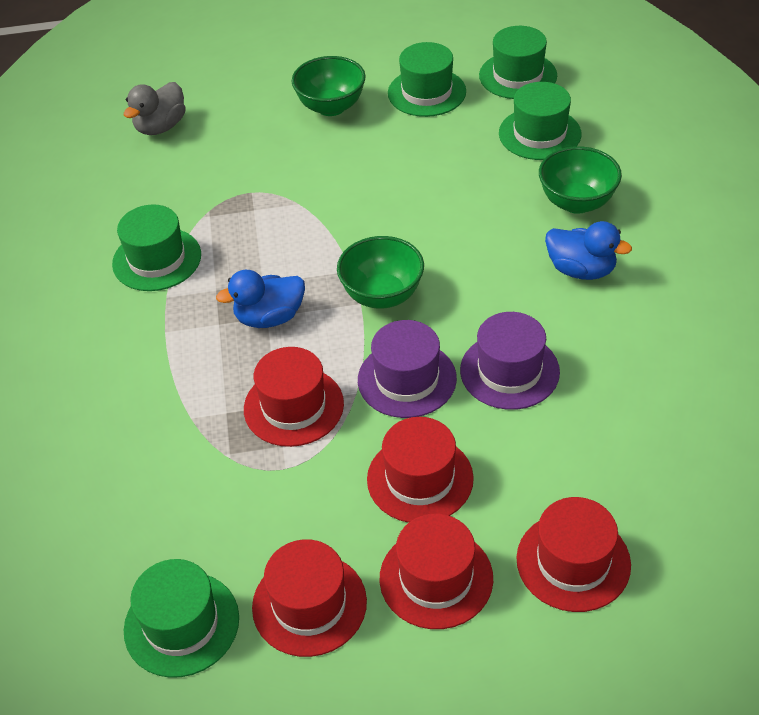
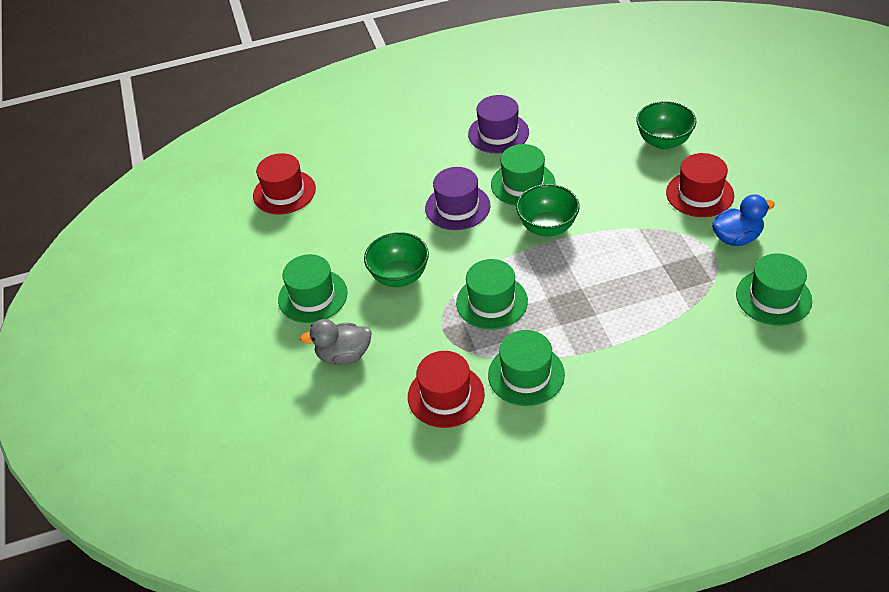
blue duck: 2 -> 1
red hat: 5 -> 3

